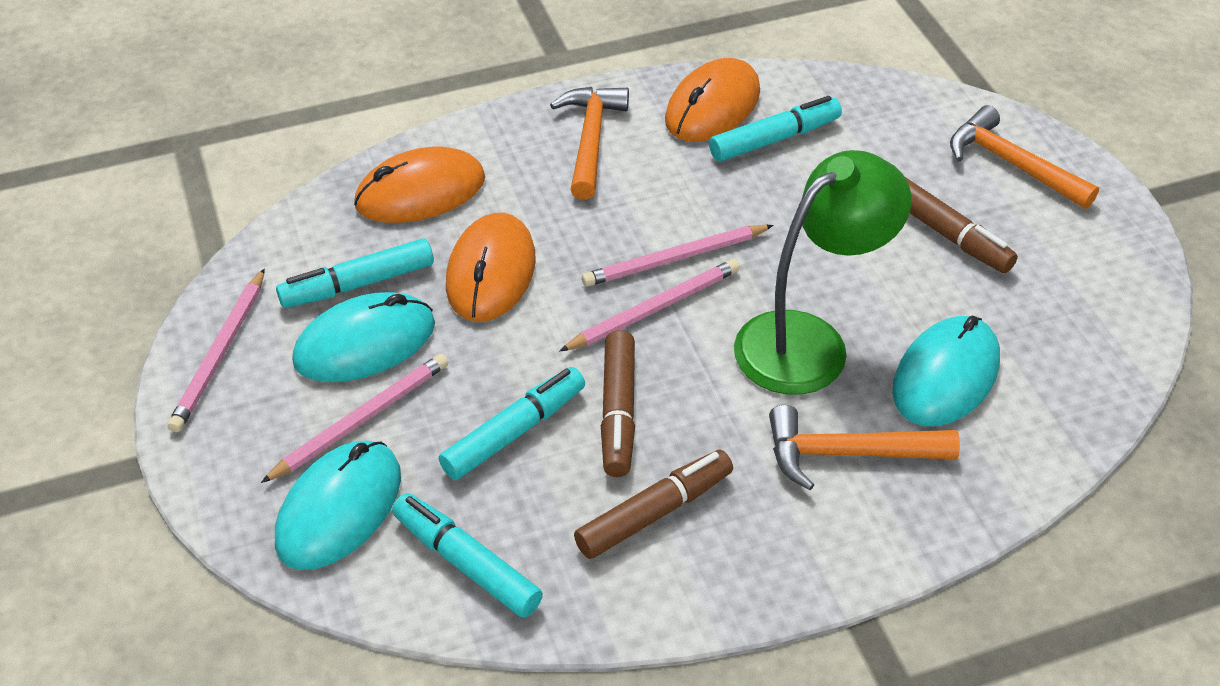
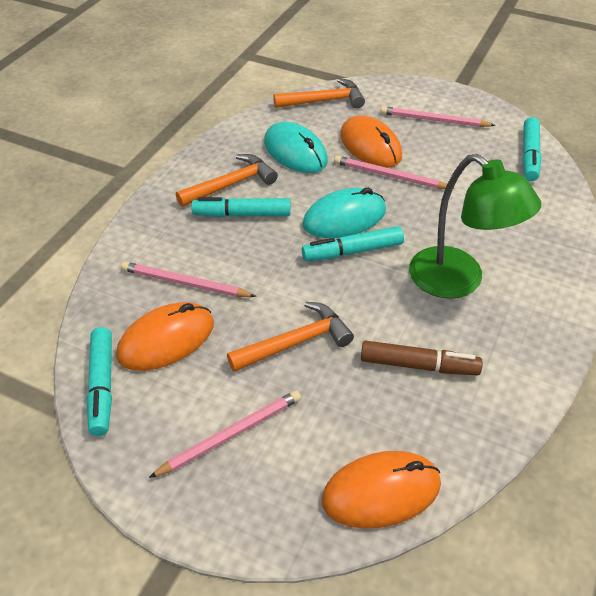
brown marker: 3 -> 1
turquoise mouse: 3 -> 2

